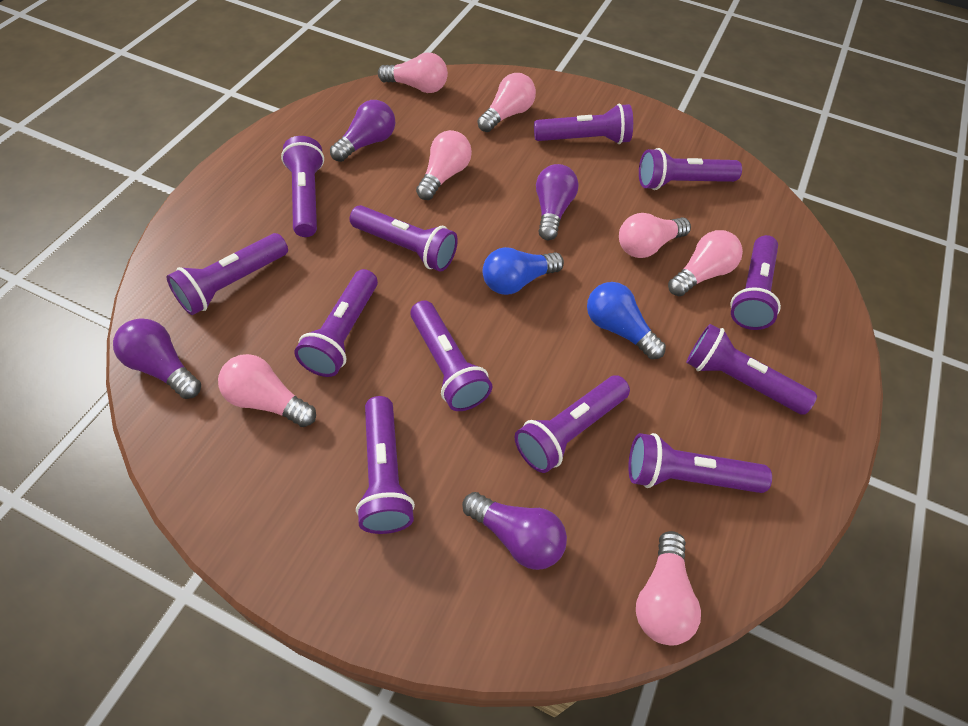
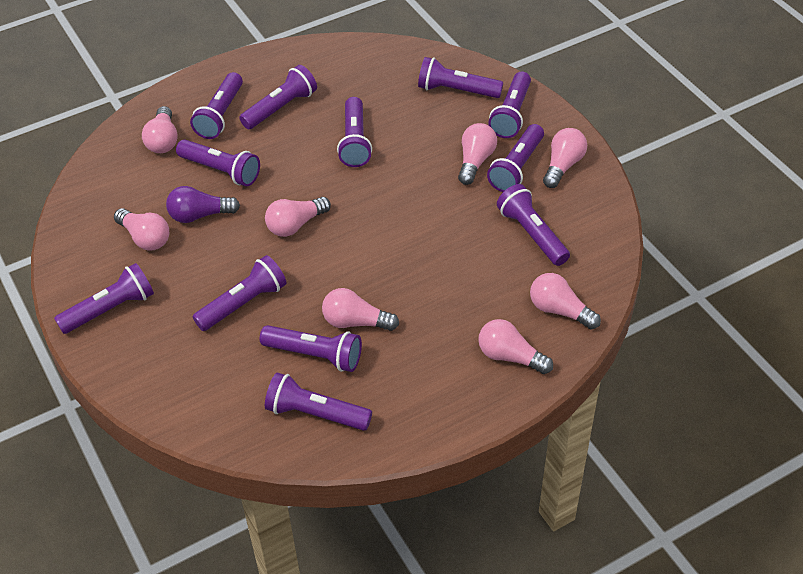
blue light bulb: 2 -> 0
pink light bulb: 7 -> 8
purple light bulb: 4 -> 1

